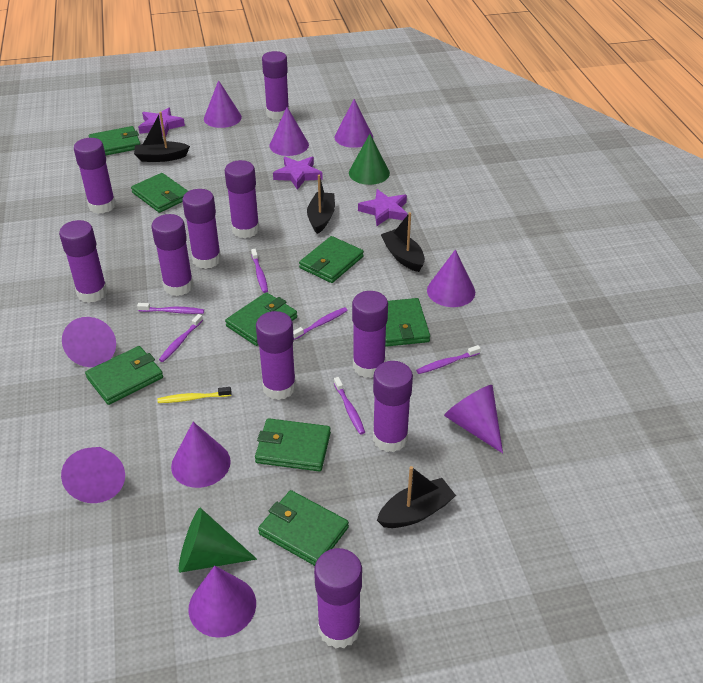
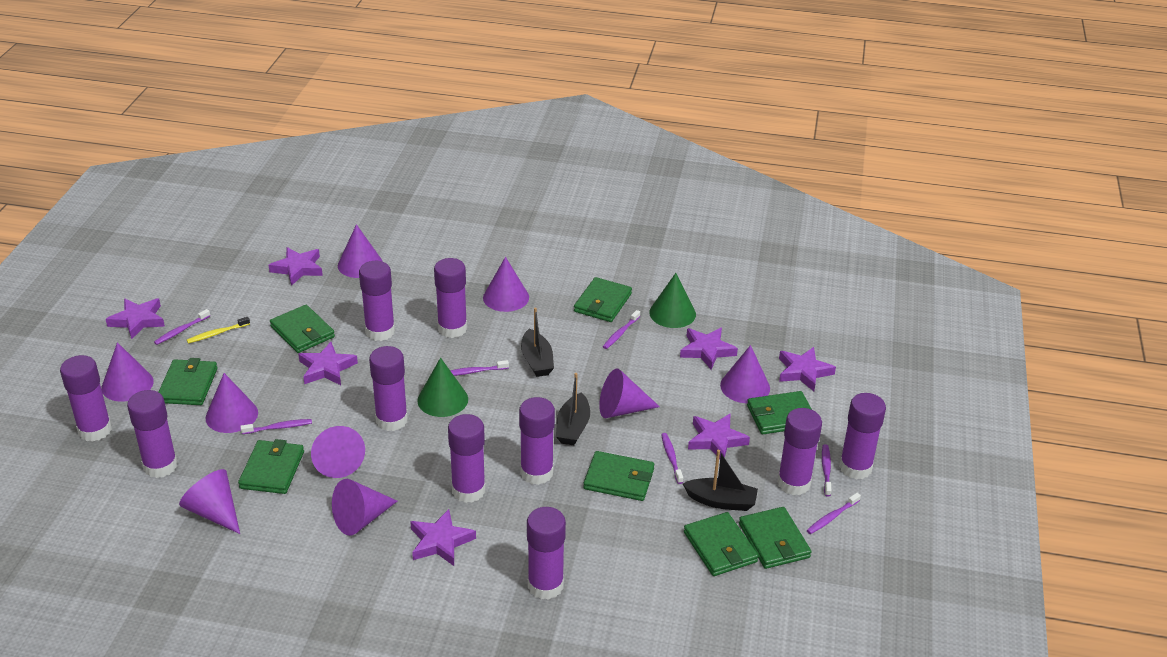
black boat: 4 -> 3
purple star: 3 -> 7
purple toothbrush: 6 -> 7

